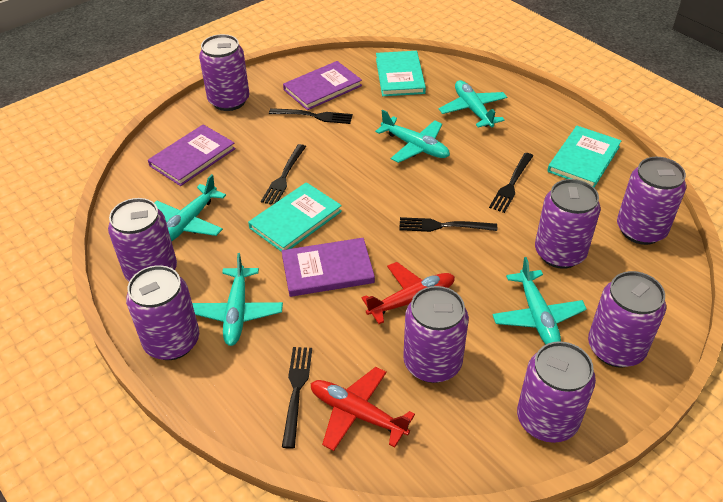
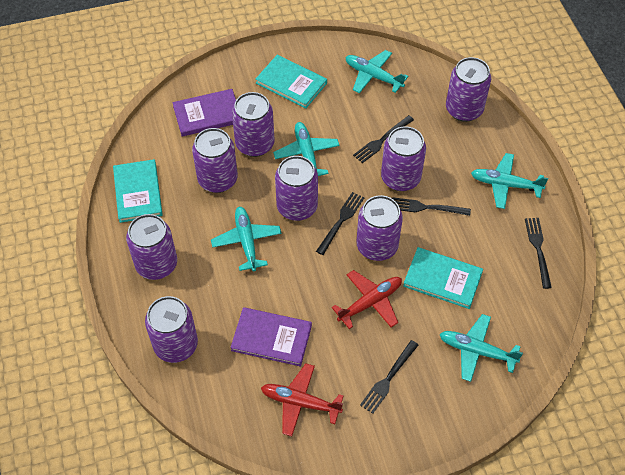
purple book: 3 -> 2

